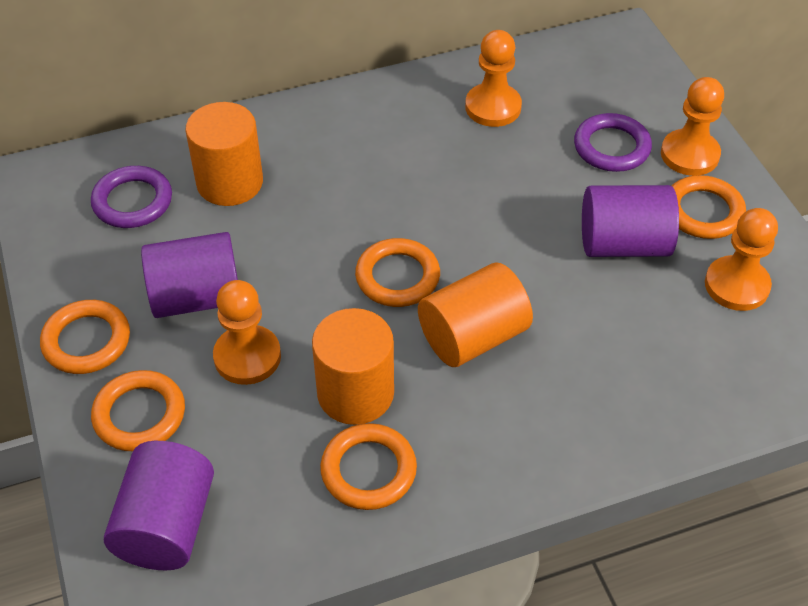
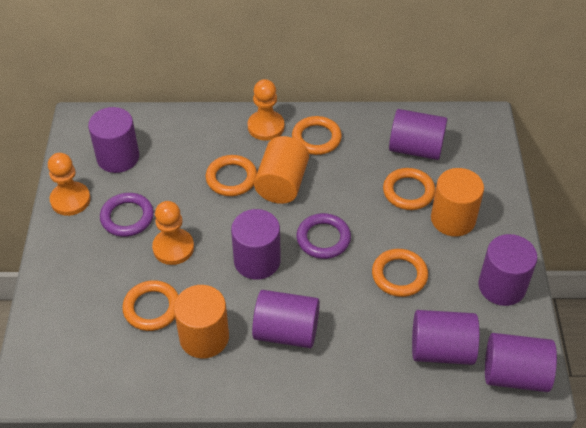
orange pawn: 4 -> 3
purple cylinder: 3 -> 7

